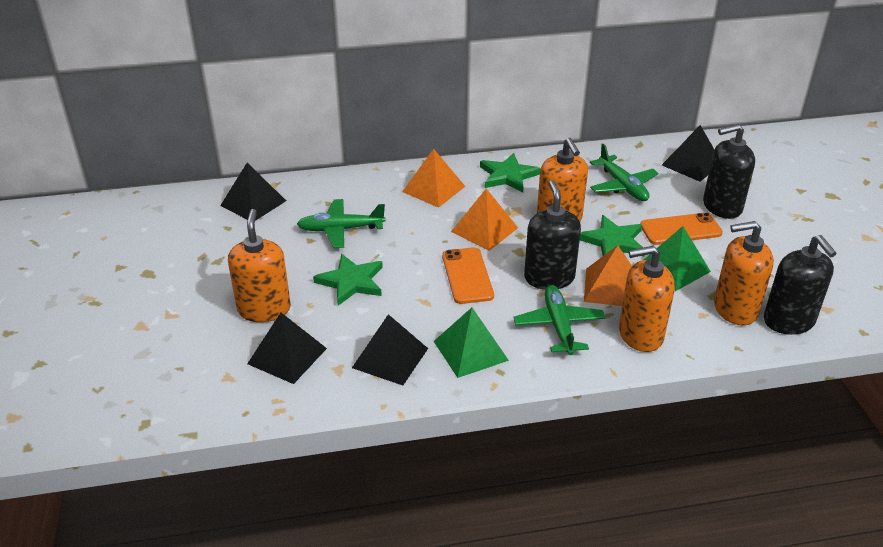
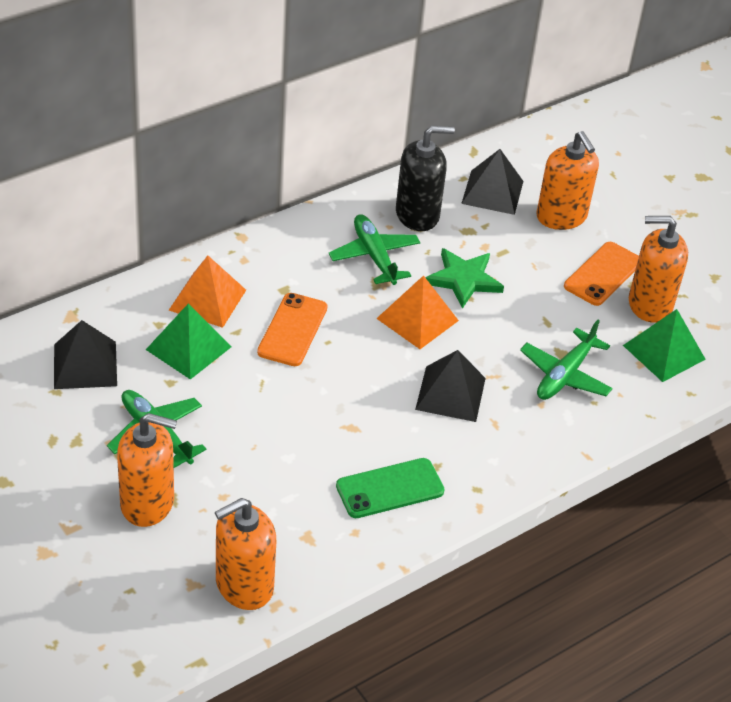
black pyramid: 4 -> 3
black soap dispenser: 3 -> 1
green phone: 0 -> 1
green star: 3 -> 1
orange pyramid: 3 -> 2

